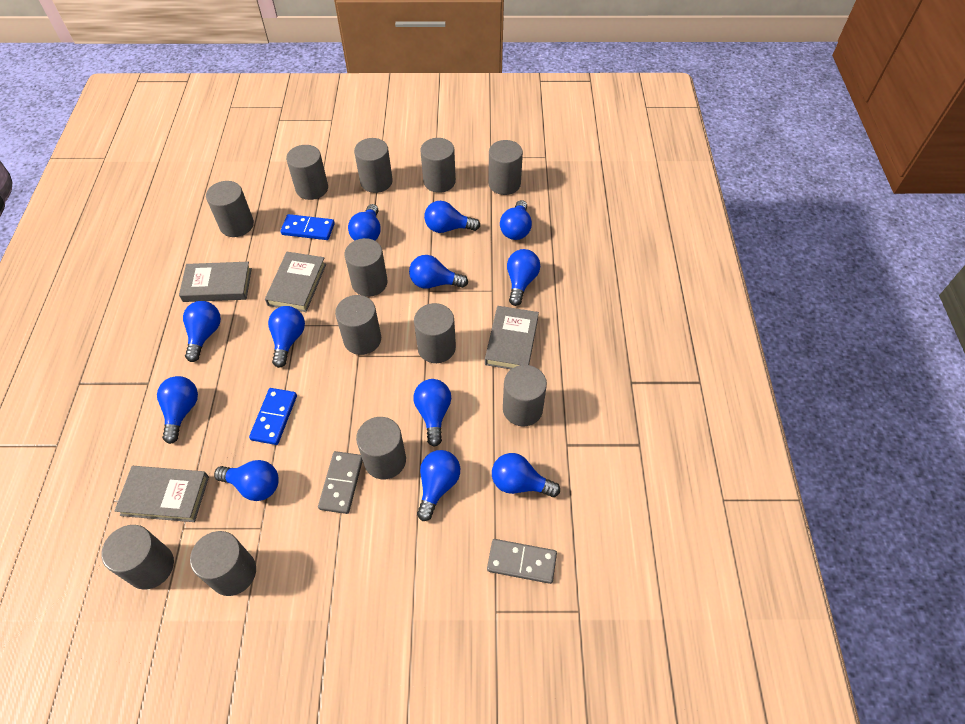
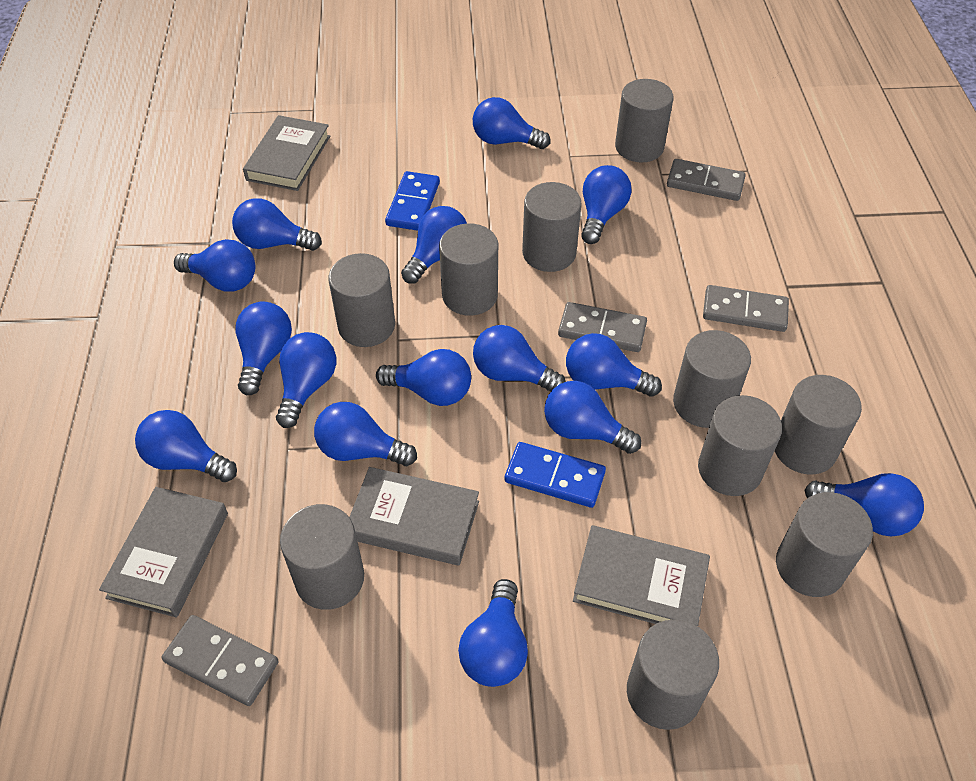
blue light bulb: 12 -> 15
grey cylinder: 12 -> 10
grey domino: 2 -> 4

